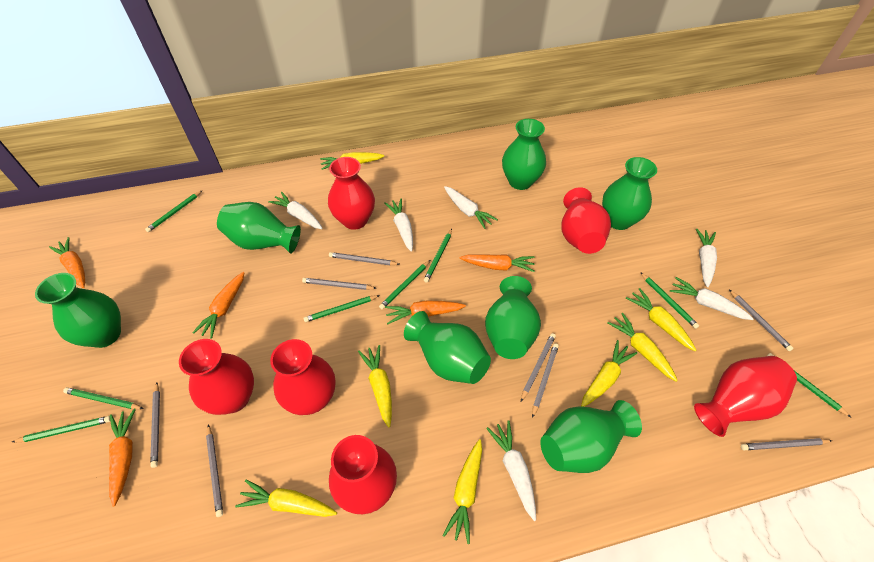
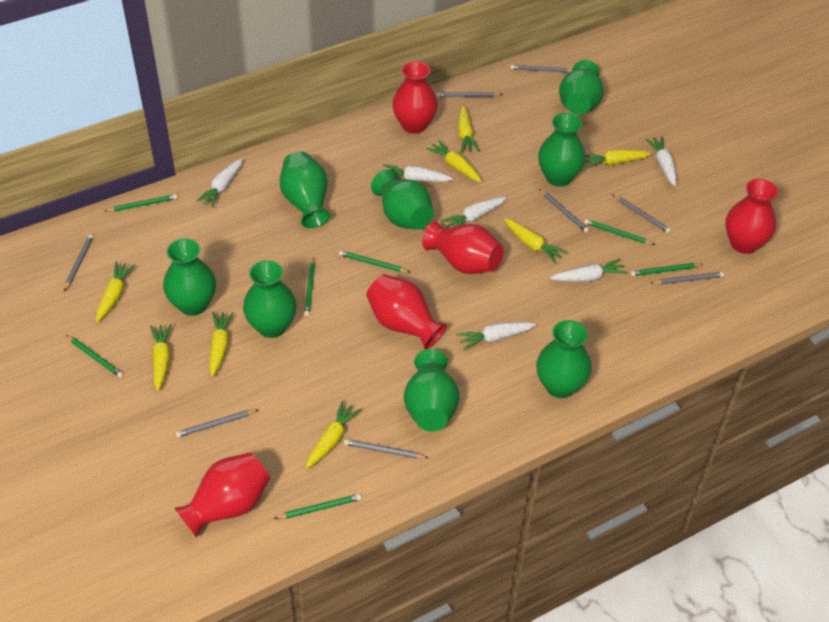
green pencil: 8 -> 7
green vase: 7 -> 8
orange carrot: 5 -> 0
red vase: 6 -> 5
yellow carrot: 7 -> 8

